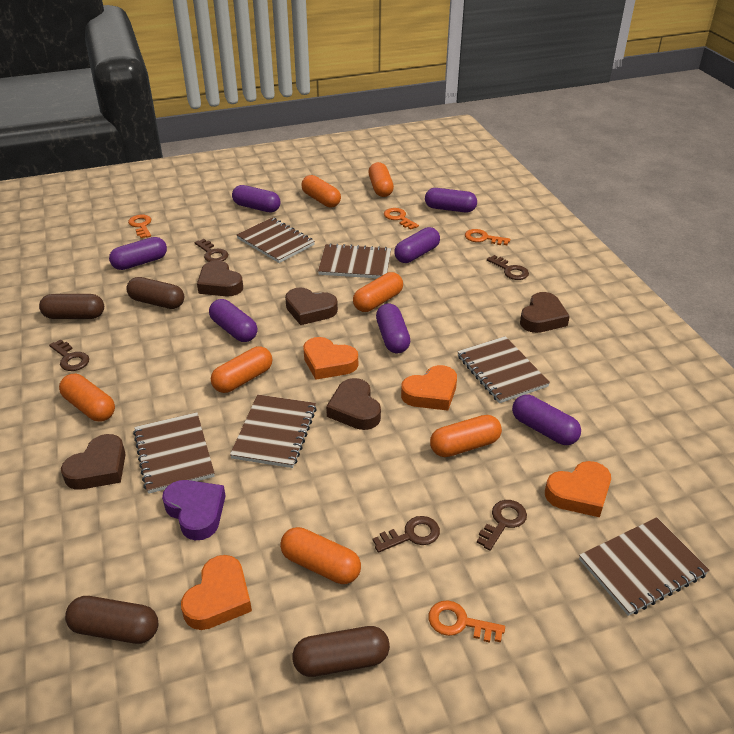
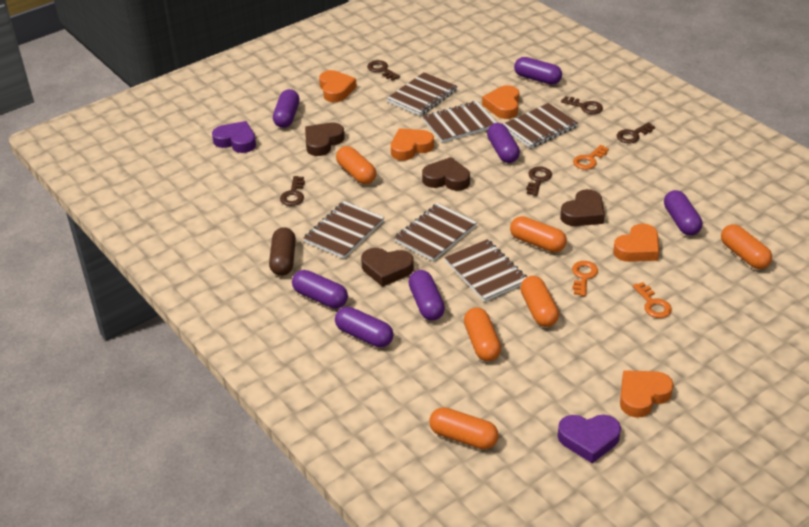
brown capsule: 4 -> 1
brown heart: 5 -> 4
orange capsule: 7 -> 6
orange heart: 4 -> 5
orange key: 4 -> 3
purple heart: 1 -> 2

